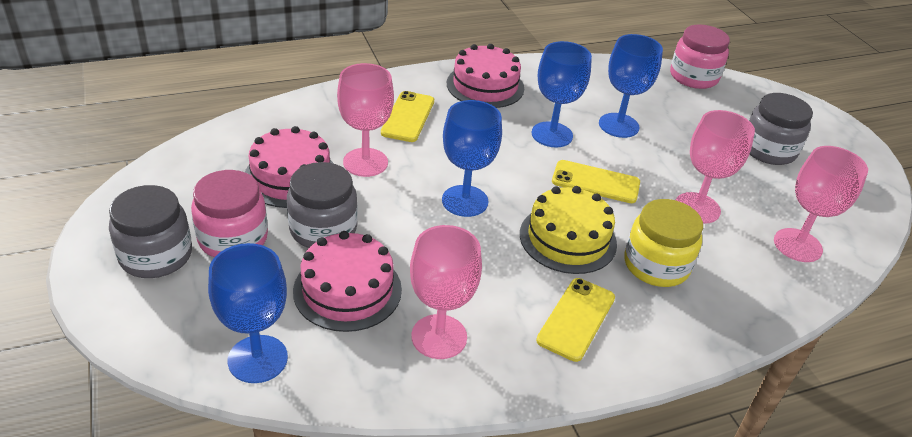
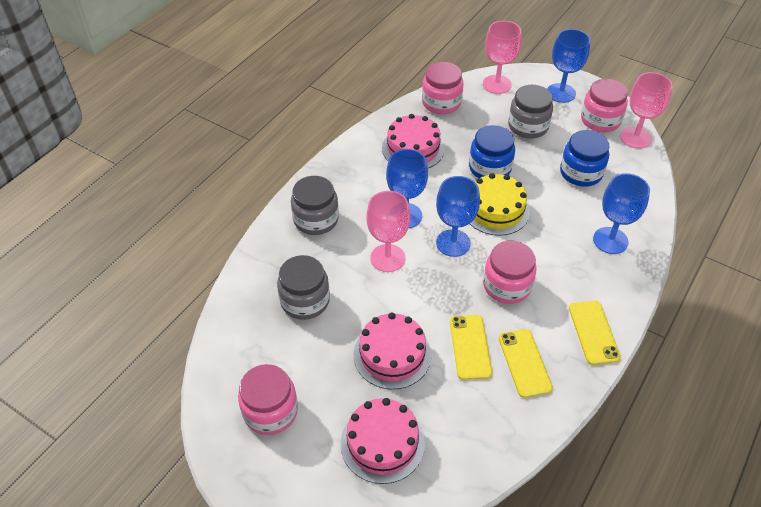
blue jar: 0 -> 2
pink goblet: 4 -> 3
pink jar: 2 -> 4
yellow jar: 1 -> 0

